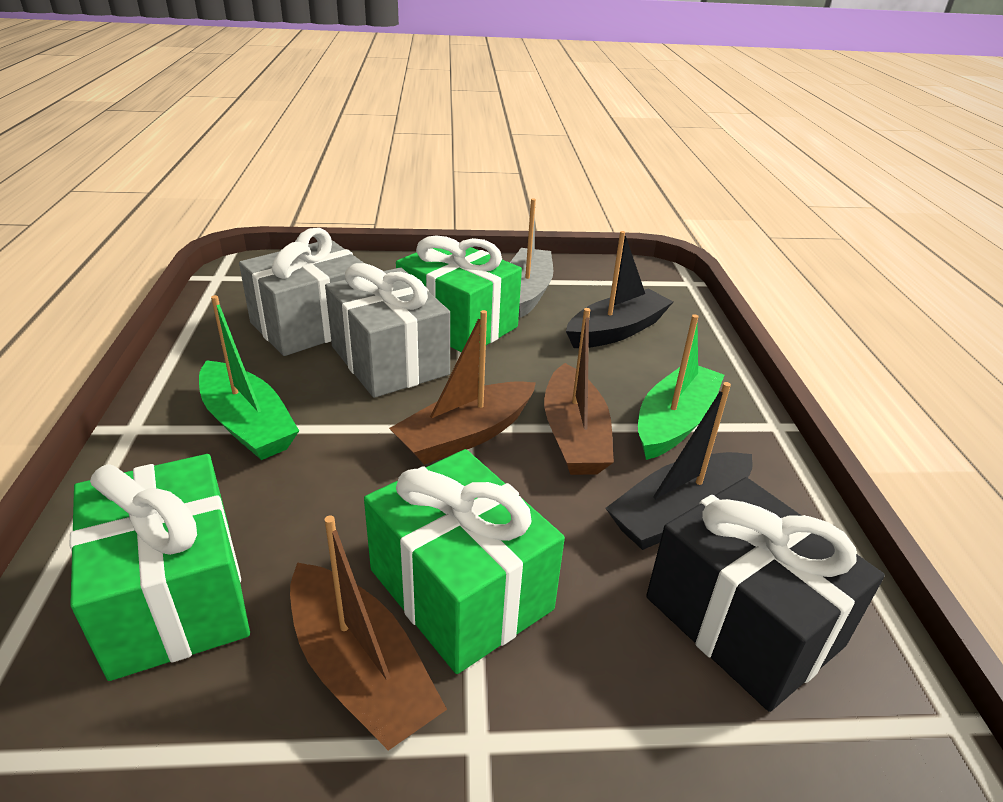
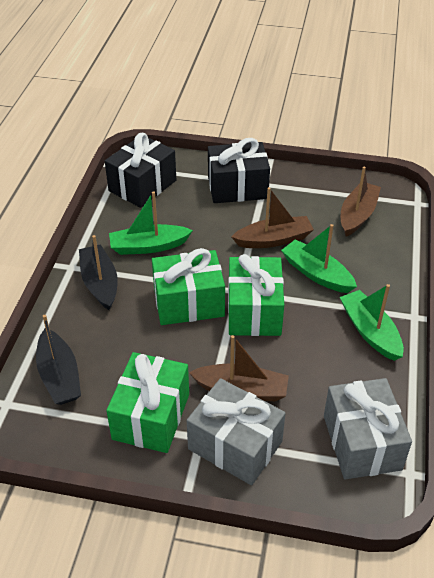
black gift: 1 -> 2
green boat: 2 -> 3
grey boat: 1 -> 0

